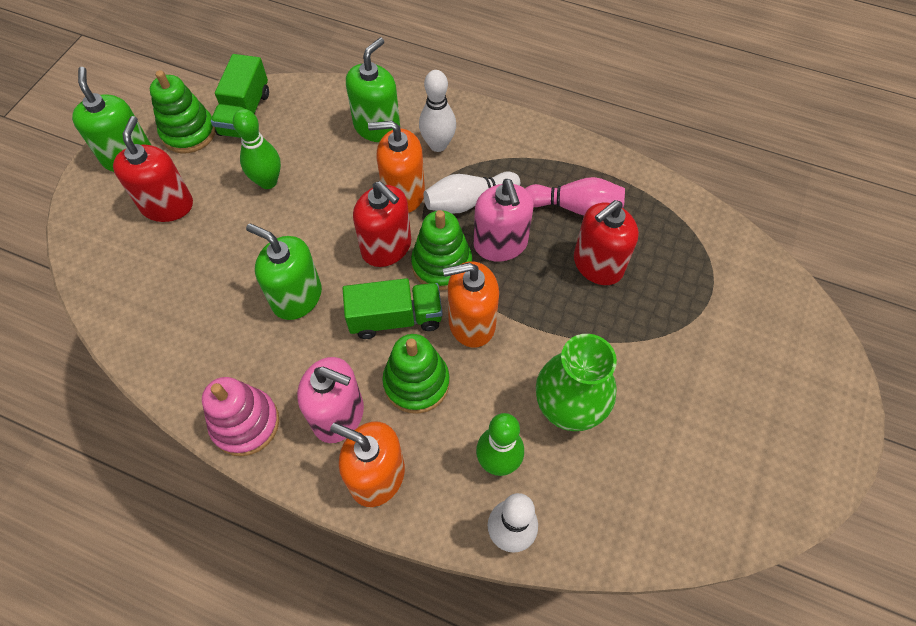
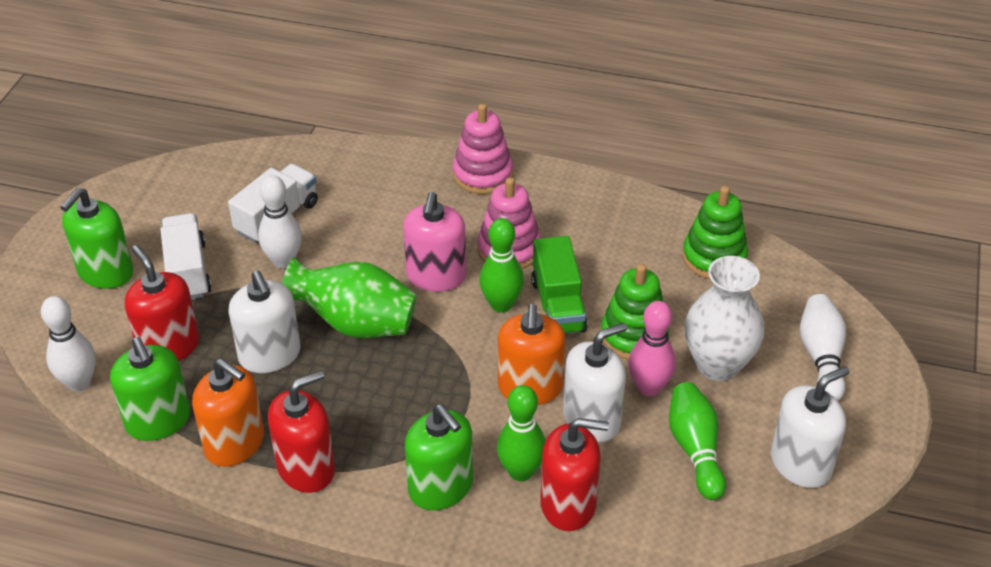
green bowling pin: 2 -> 3
green stacking toy: 3 -> 2
green truck: 2 -> 1
orange soap dispenser: 3 -> 2
pink soap dispenser: 2 -> 1
pink stacking toy: 1 -> 2
white soap dispenser: 0 -> 3
white truck: 0 -> 2
white vase: 0 -> 1

